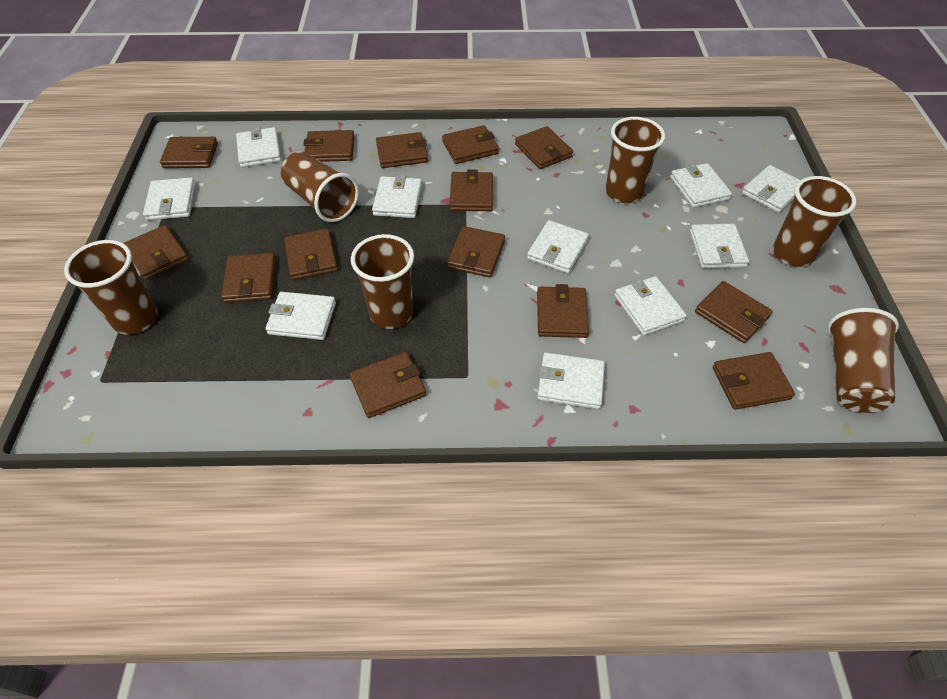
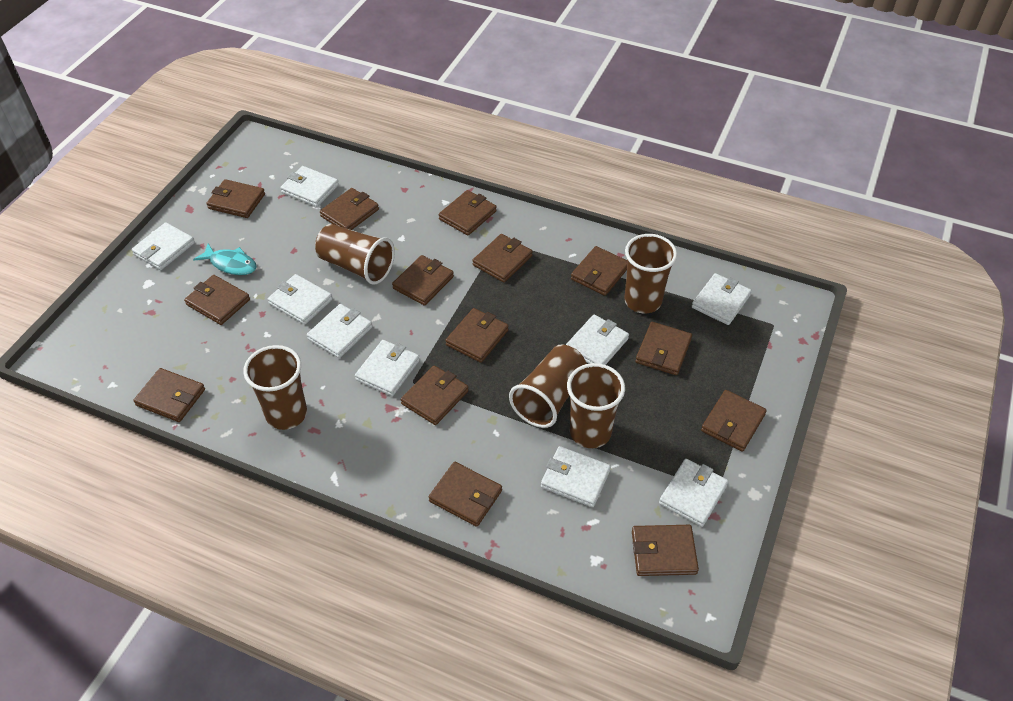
brown cup: 6 -> 5
turquoise fish: 0 -> 1
white wallet: 10 -> 9

